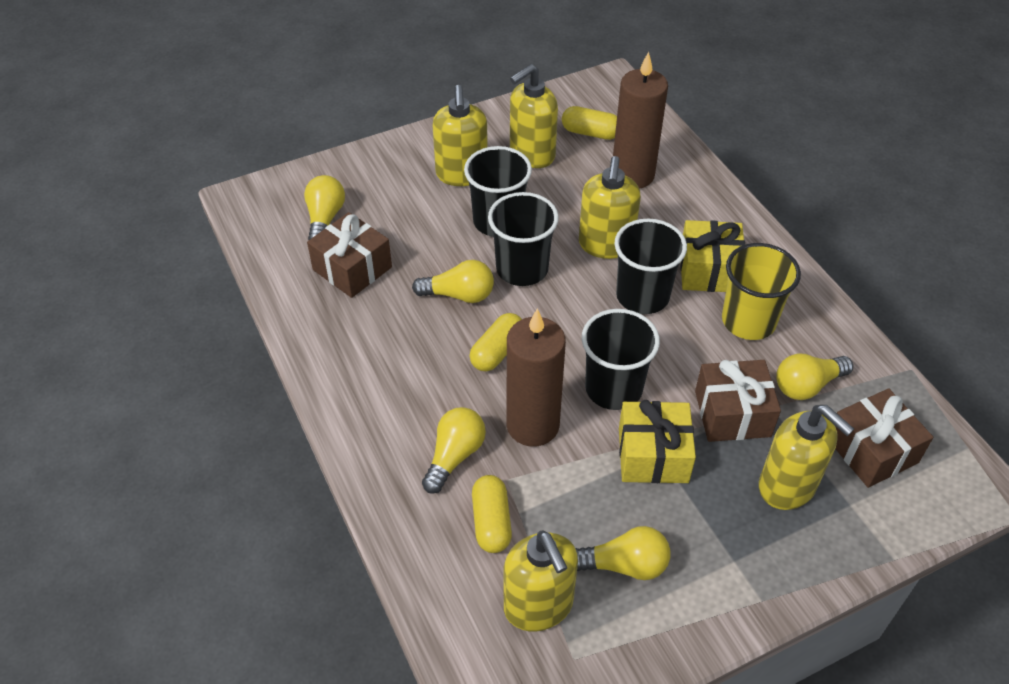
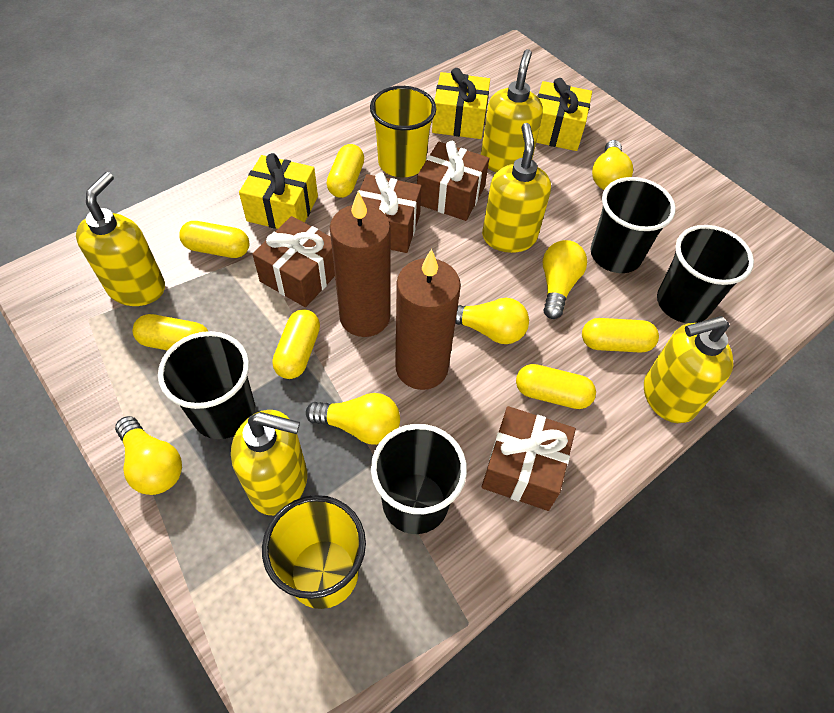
brown gift: 3 -> 4
yellow capsule: 3 -> 6
yellow cup: 1 -> 2
yellow gift: 2 -> 3

